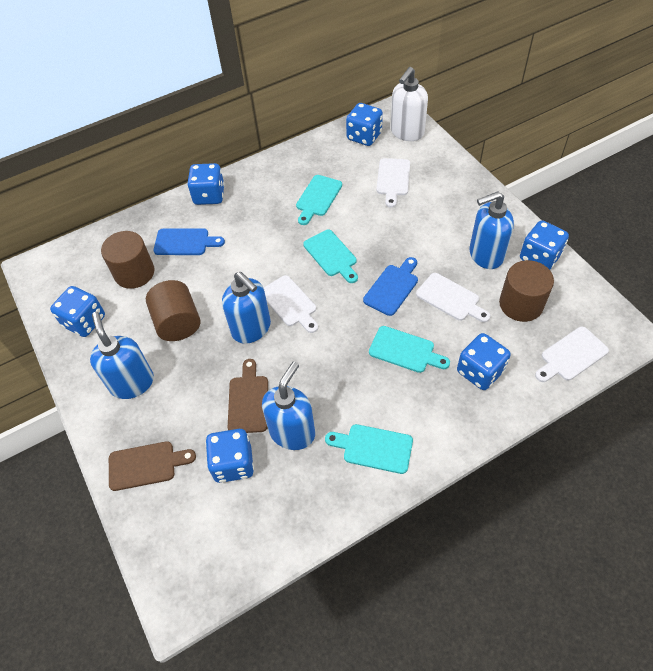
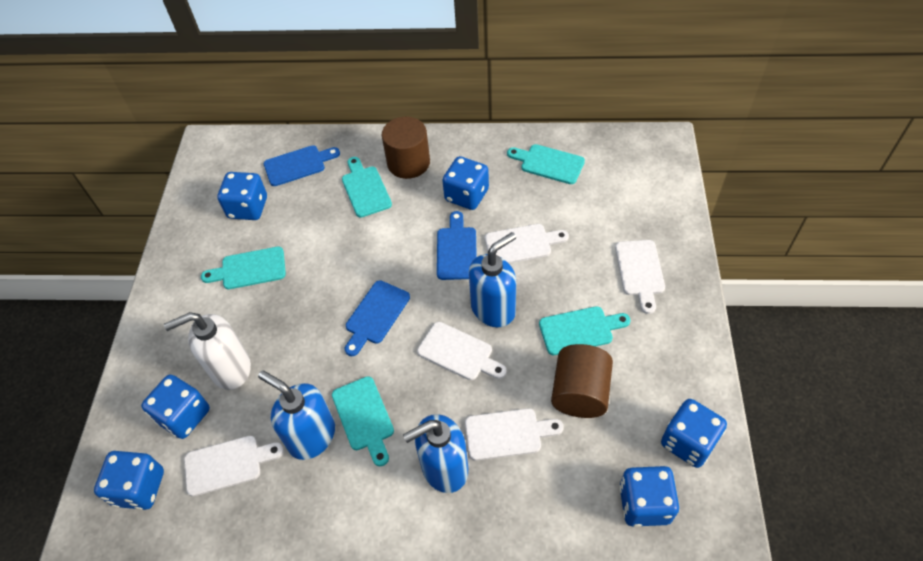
blue cutting board: 2 -> 3
blue soap dispenser: 4 -> 3
brown cutting board: 2 -> 0
brown cylinder: 3 -> 2
turquoise cutting board: 4 -> 5
white cutting board: 4 -> 5

